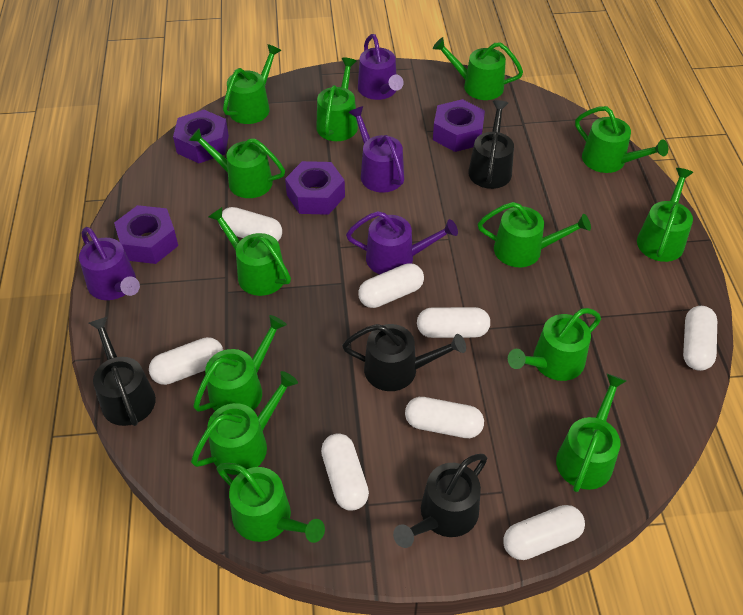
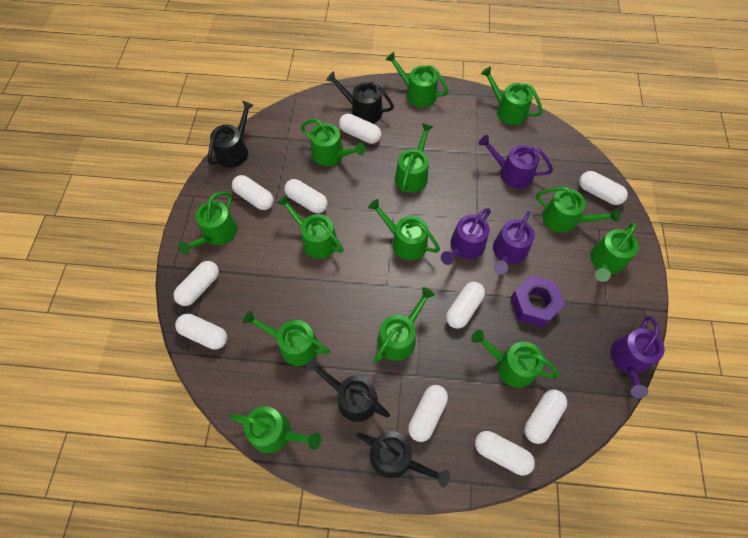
purple nut: 4 -> 1
white capsule: 8 -> 10

